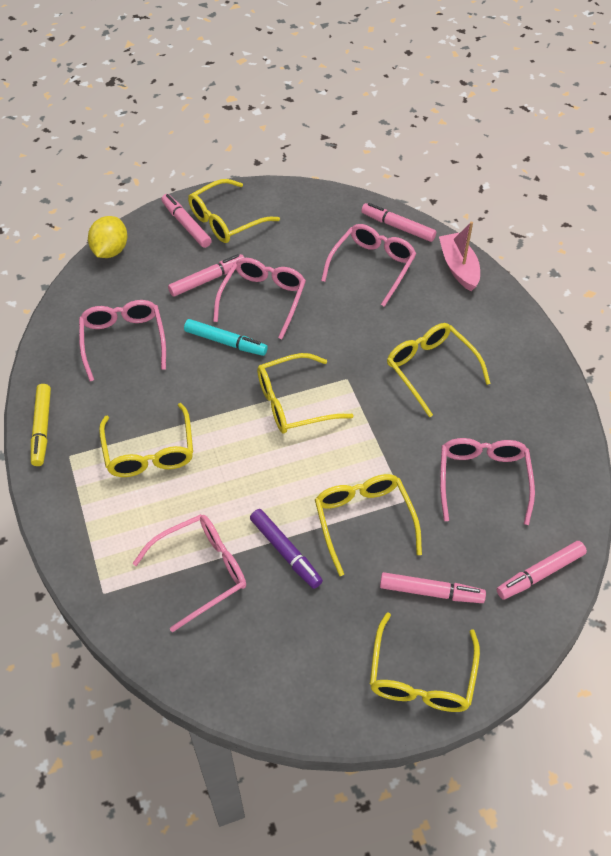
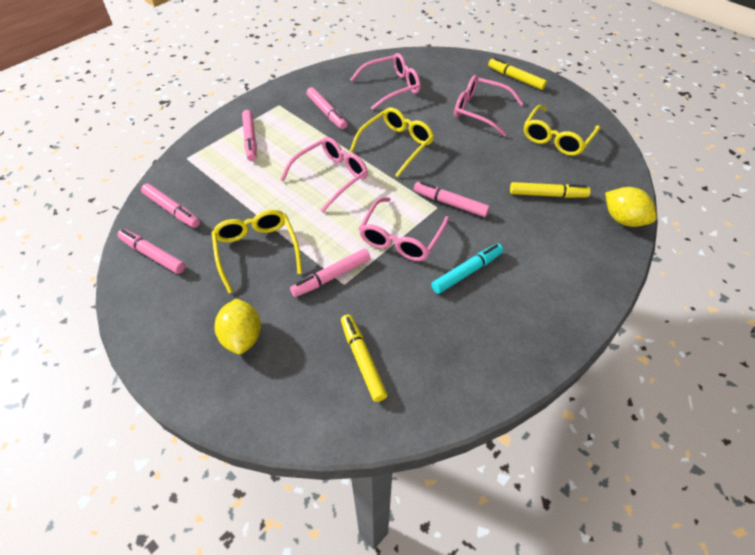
pink boat: 1 -> 0
pink glasses: 5 -> 4
pink marker: 5 -> 6
purple marker: 1 -> 0
yellow glasses: 6 -> 3
yellow lemon: 1 -> 2
yellow marker: 1 -> 3

